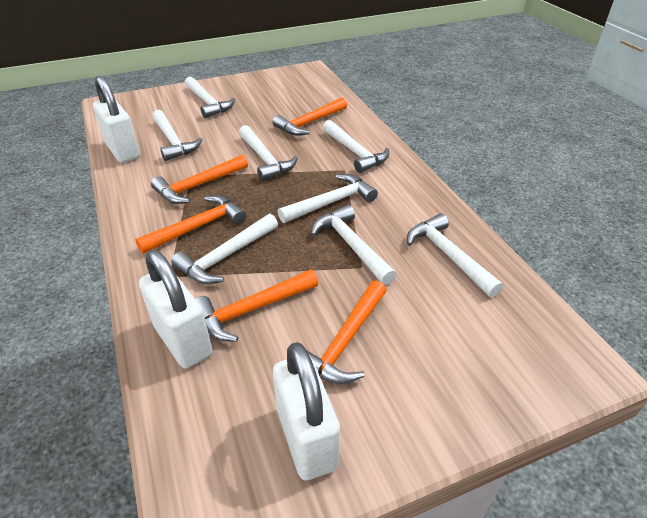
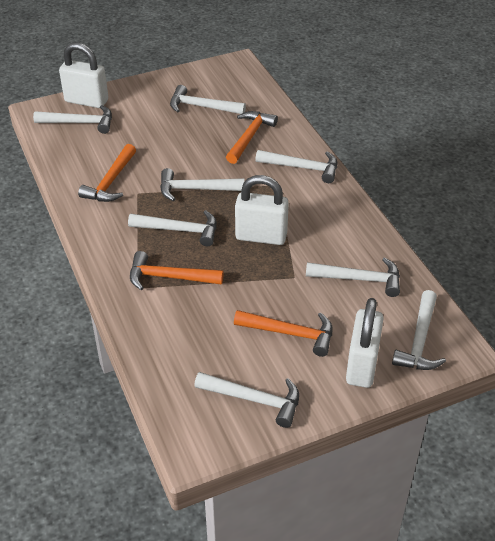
orange hammer: 5 -> 4

